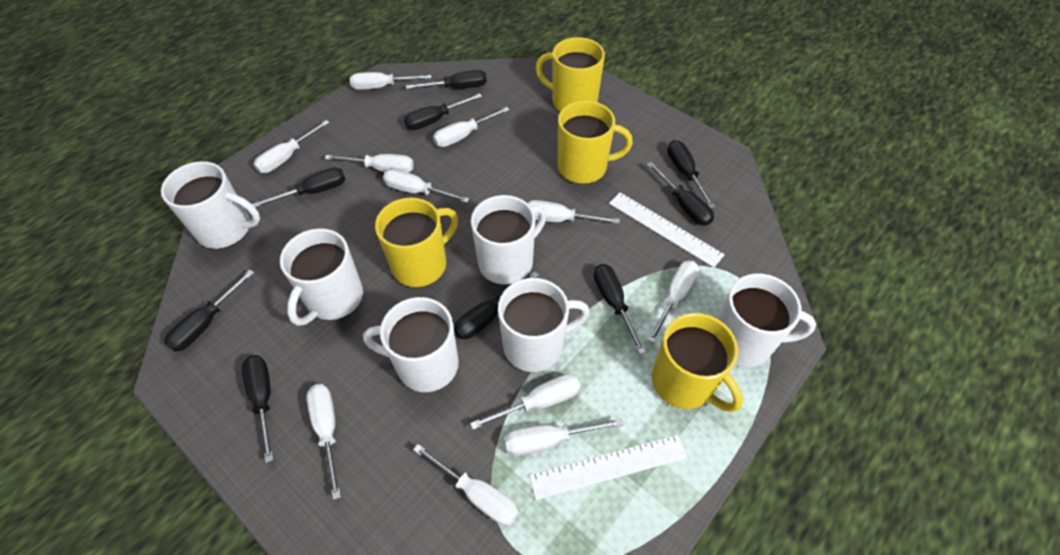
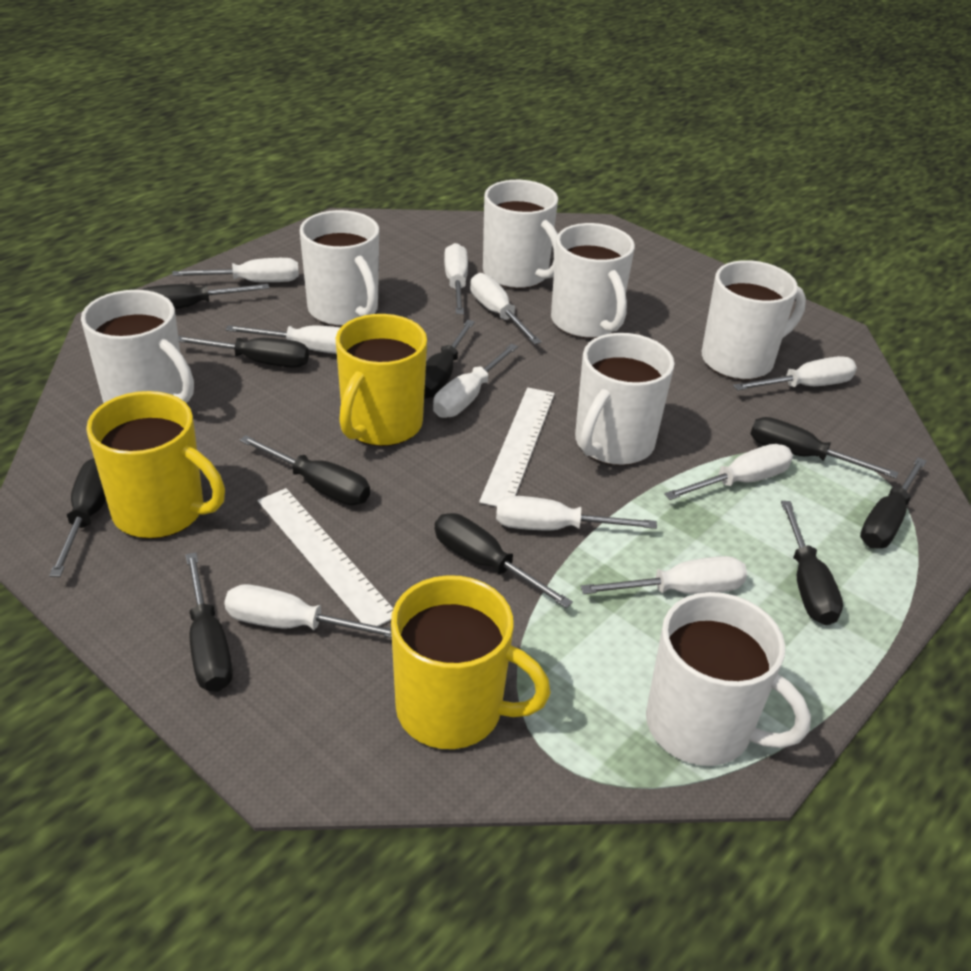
black screwdriver: 9 -> 10
white mug: 6 -> 7
white screwdriver: 11 -> 10
yellow mug: 4 -> 3

